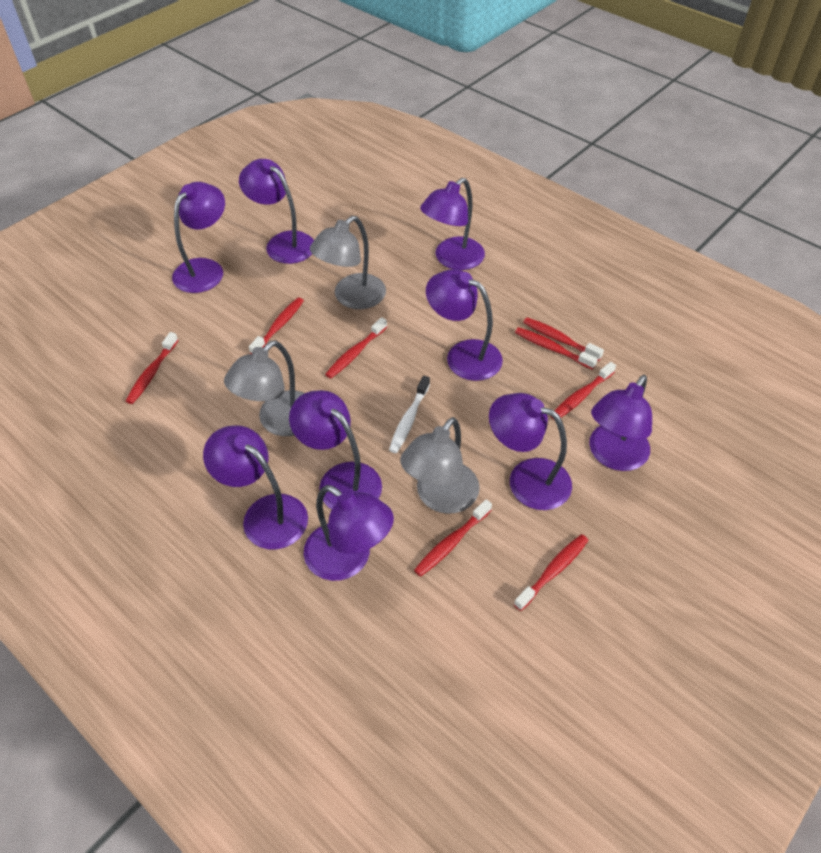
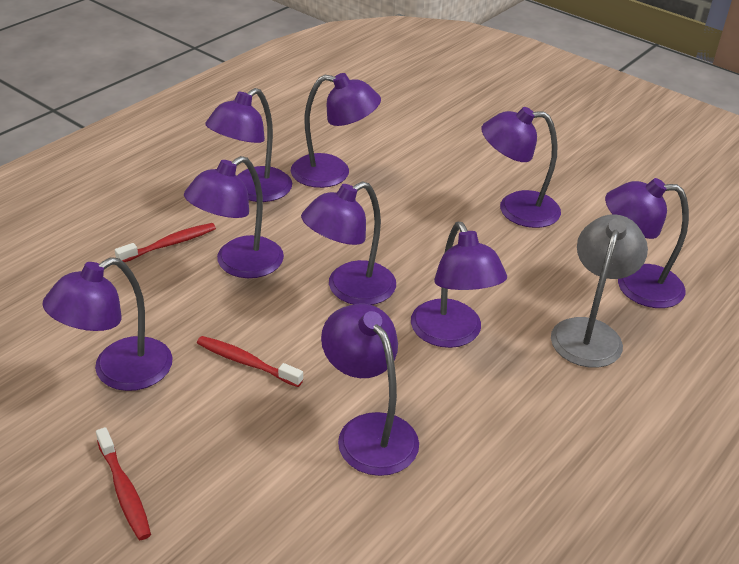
grey lamp: 3 -> 1
red toothbrush: 8 -> 3
white toothbrush: 1 -> 0

